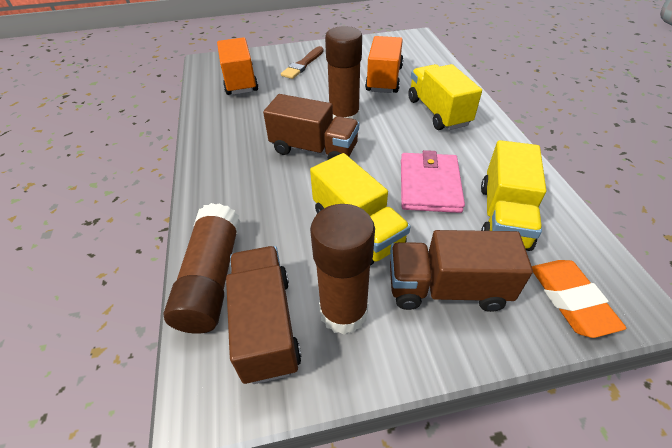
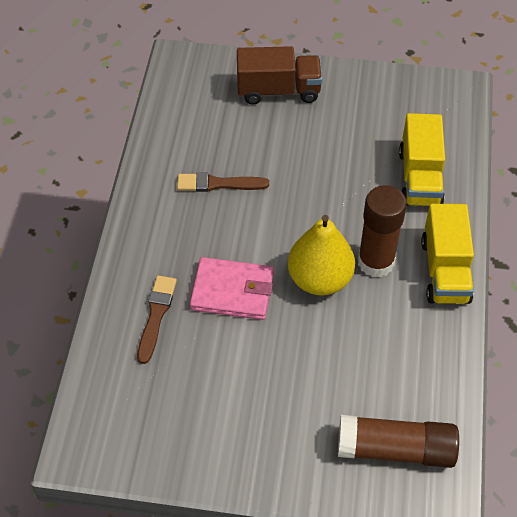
brown brush: 1 -> 2
brown glue stick: 3 -> 2
brown truck: 3 -> 1
orange eraser: 1 -> 0
orange truck: 2 -> 0
yellow pear: 0 -> 1
yellow truck: 3 -> 2

